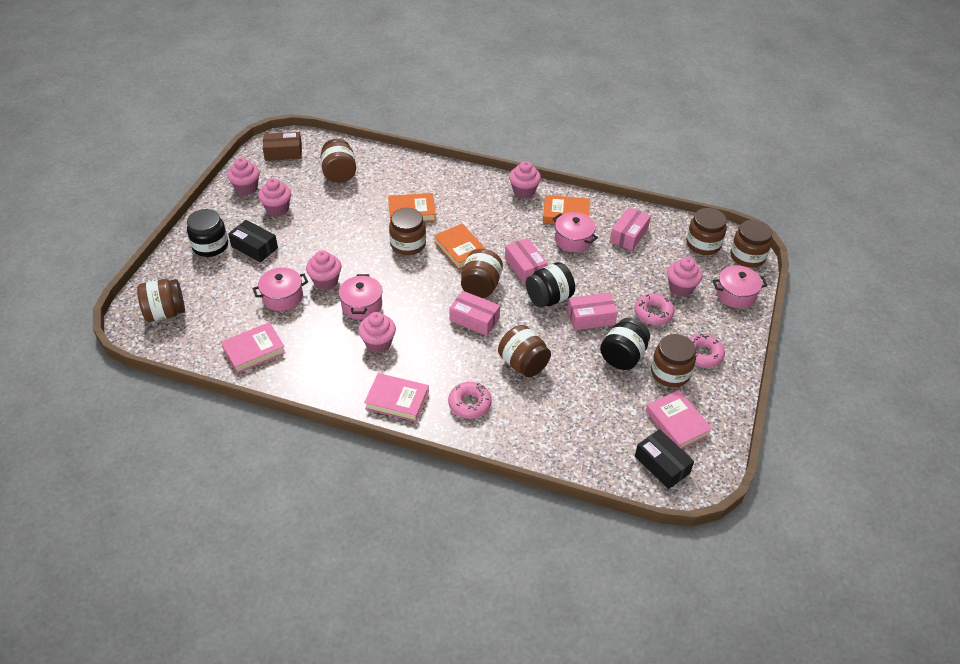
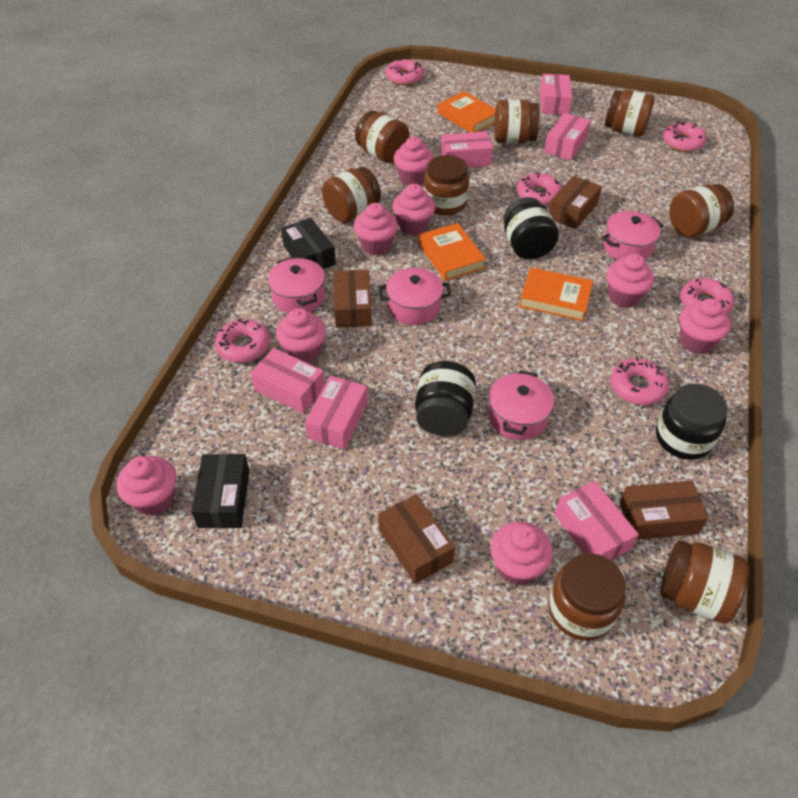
brown box: 1 -> 4
pink book: 3 -> 0
pink box: 4 -> 6
pink cupcake: 6 -> 8
pink donut: 3 -> 6

